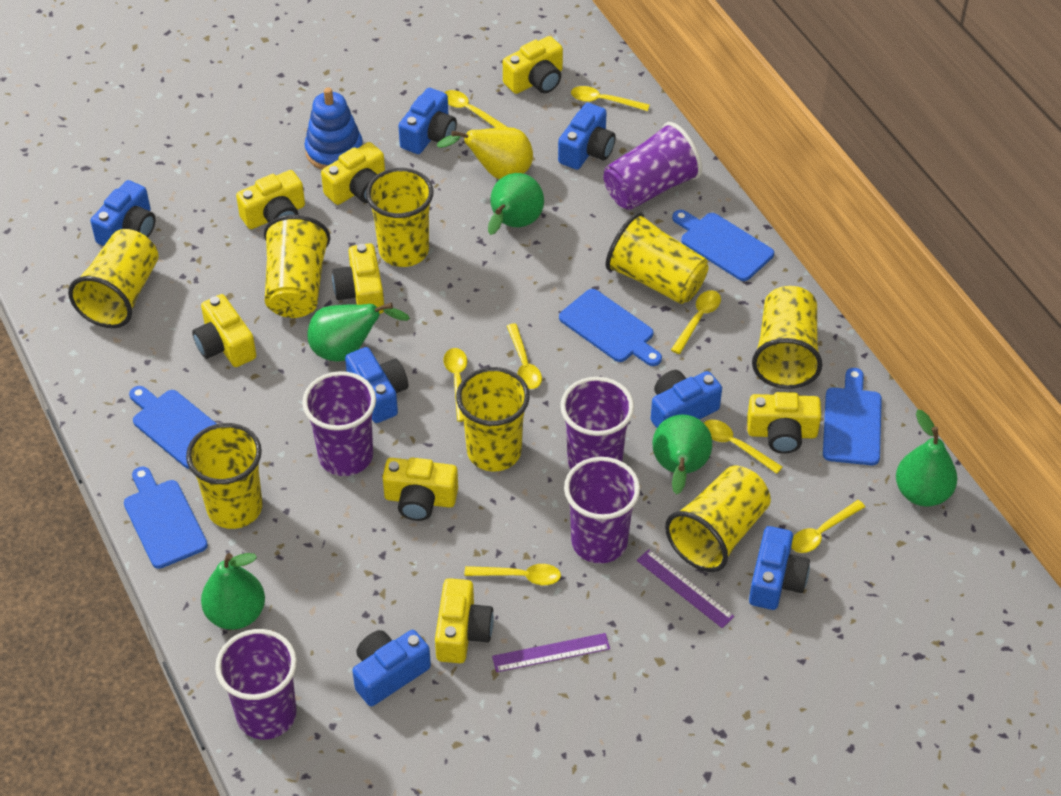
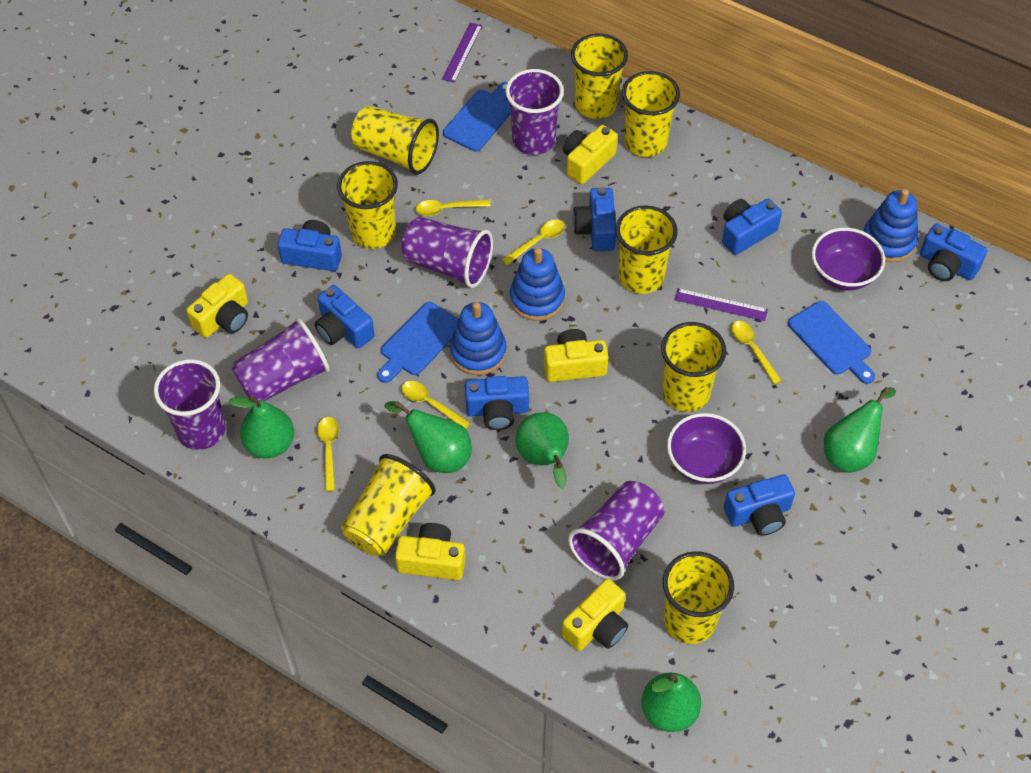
blue cutting board: 5 -> 3
blue stacking toy: 1 -> 3
purple bowl: 0 -> 2
yellow camera: 8 -> 5
yellow pear: 1 -> 0
yellow spoon: 8 -> 5

